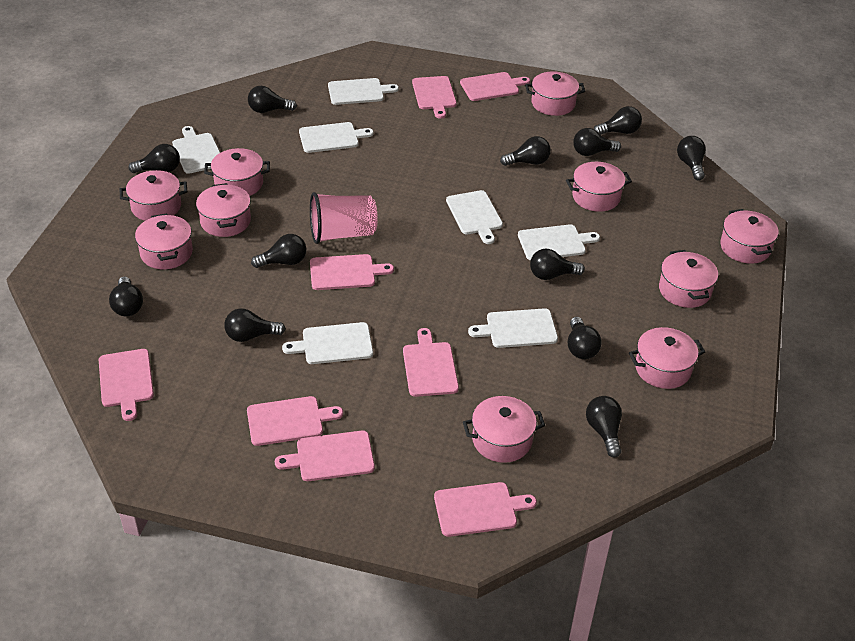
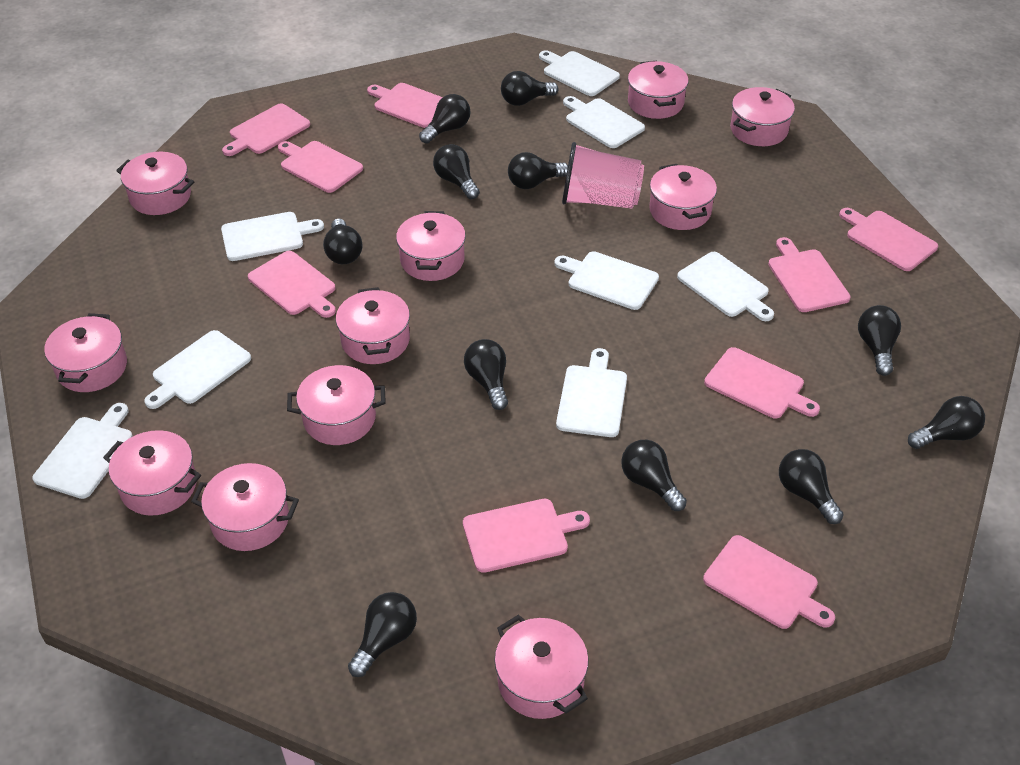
black light bulb: 12 -> 11
pink cutting board: 8 -> 9
pink pot: 10 -> 11
white cutting board: 7 -> 8

